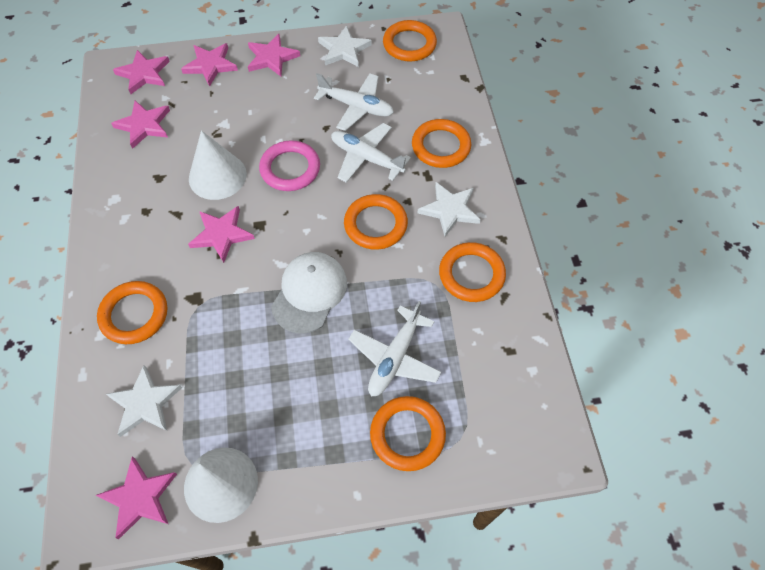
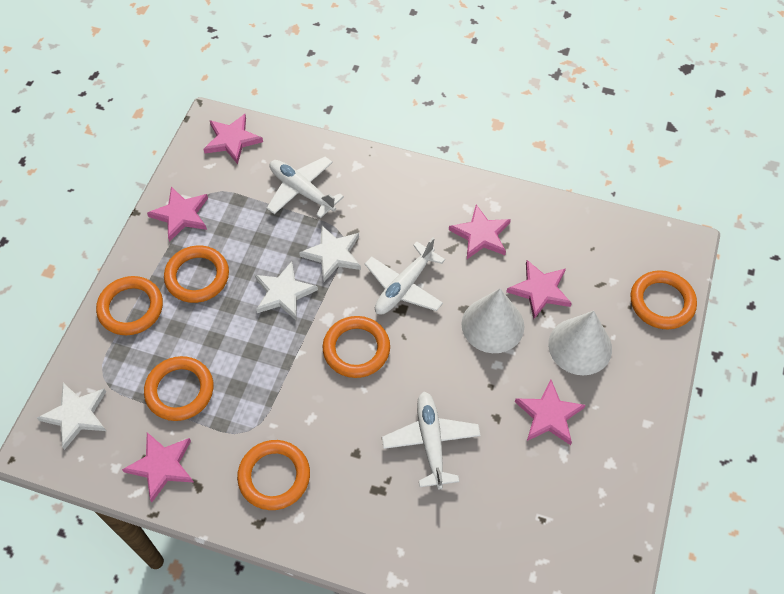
pink ring: 1 -> 0
white cap: 1 -> 0

